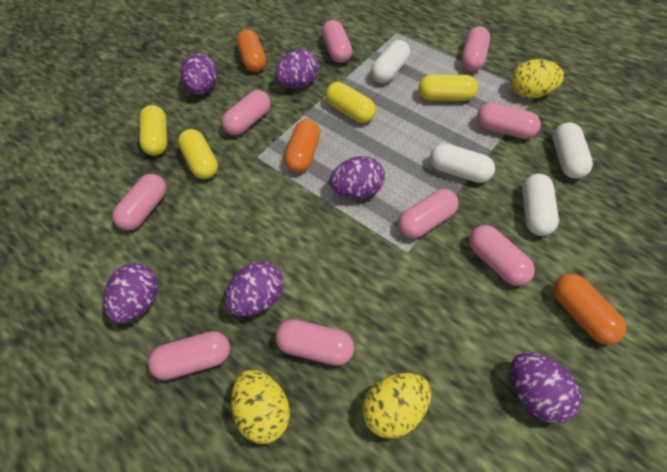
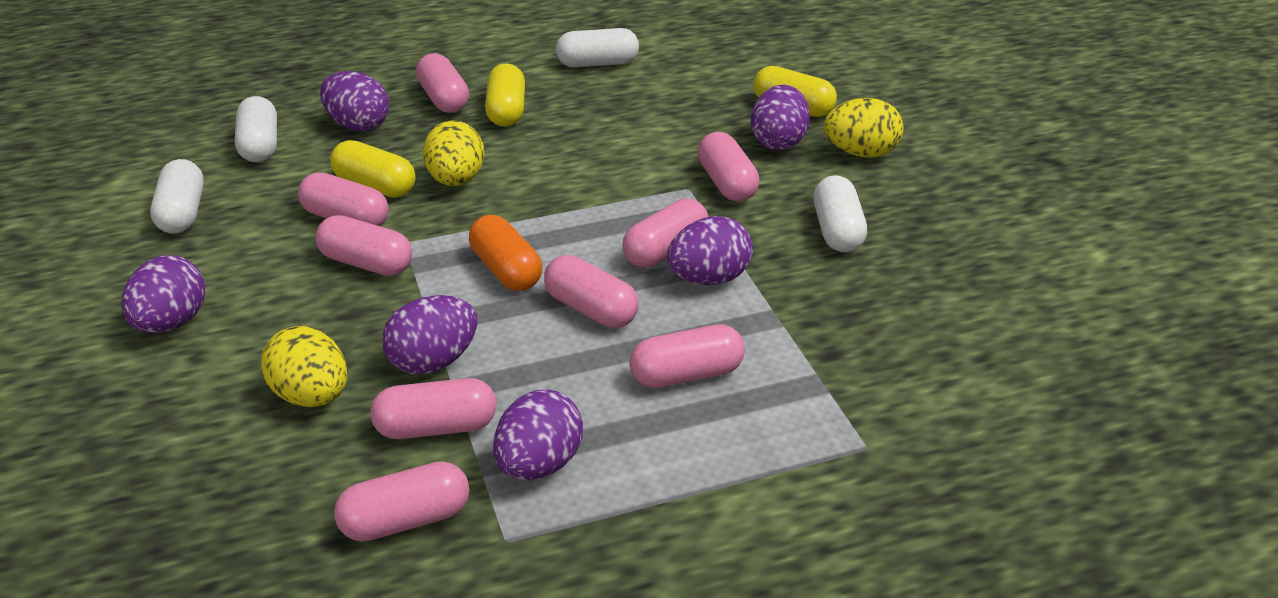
orange capsule: 3 -> 1
yellow capsule: 4 -> 3

